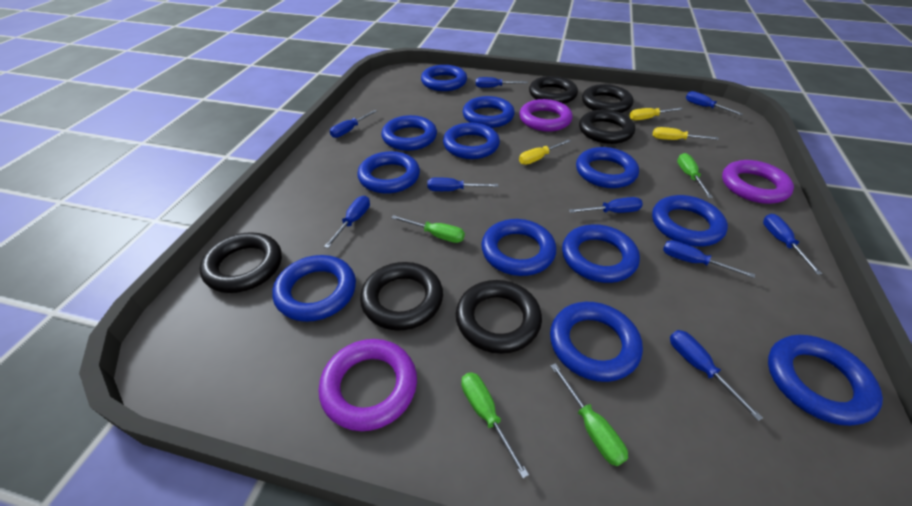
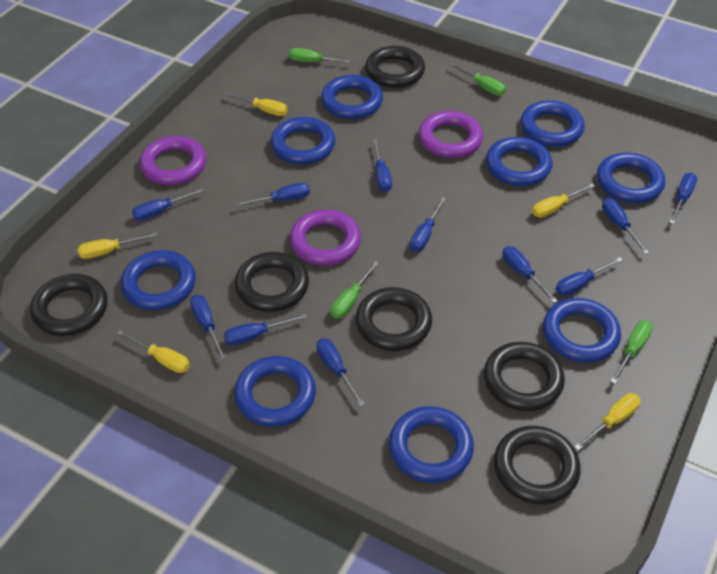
blue ring: 12 -> 9
blue screwdriver: 9 -> 11
yellow screwdriver: 3 -> 5

